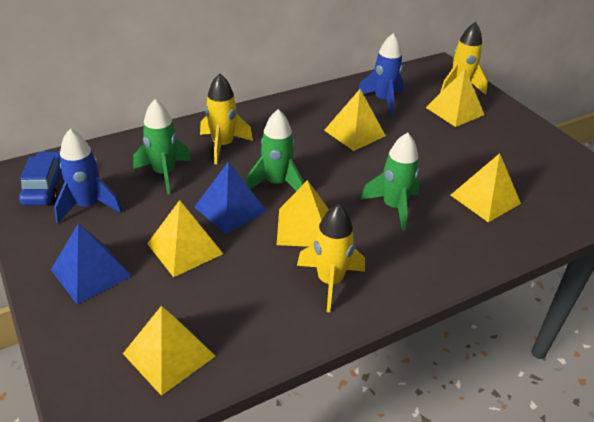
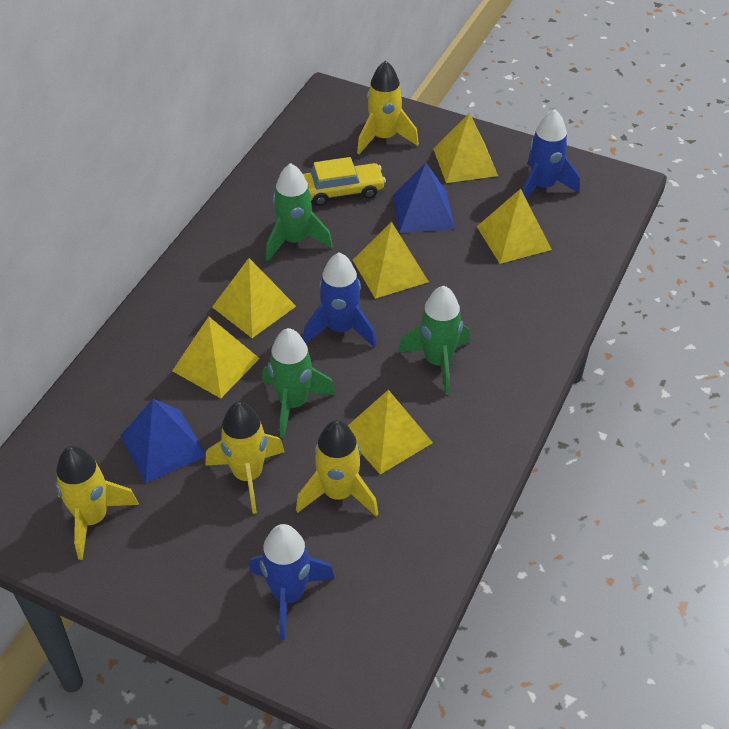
blue car: 1 -> 0
blue rocket: 2 -> 3
yellow car: 0 -> 1
yellow rocket: 3 -> 4

